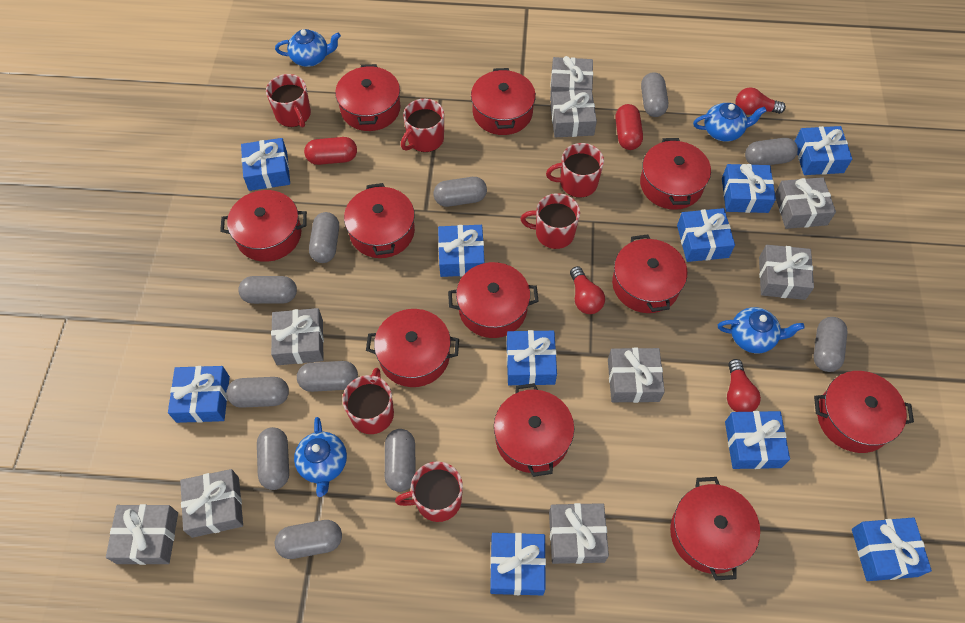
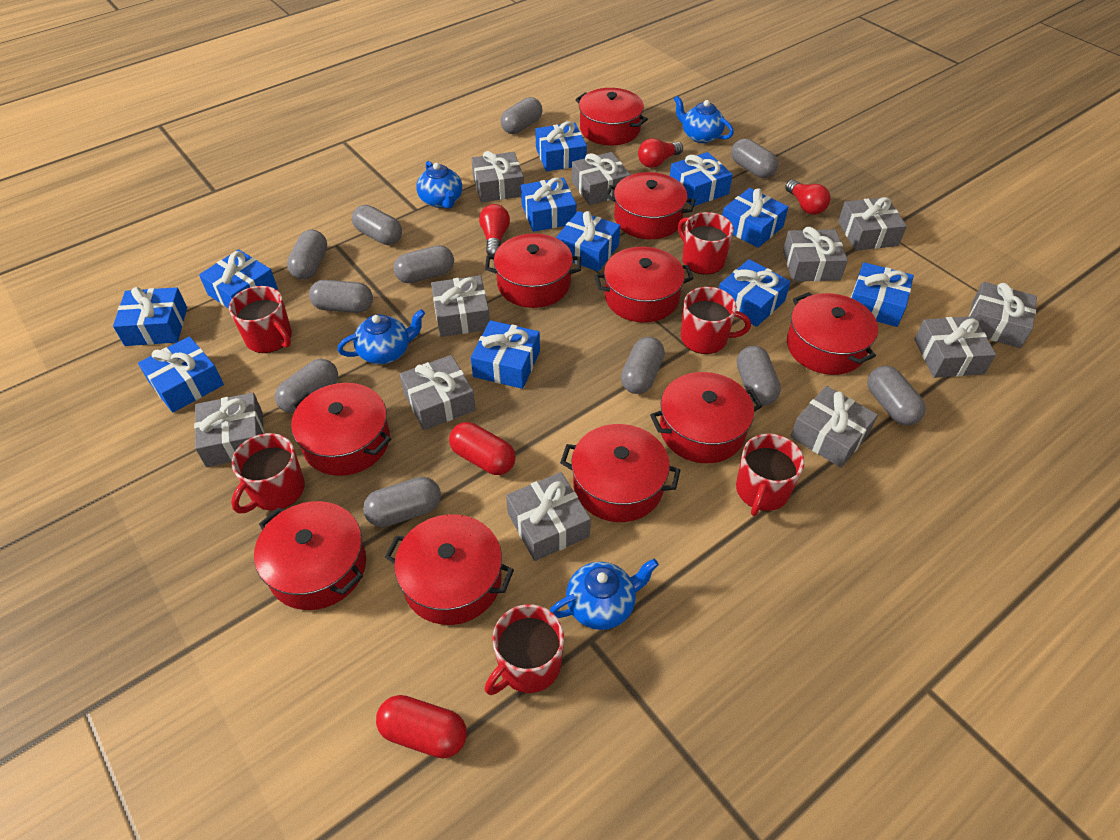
blue gift: 10 -> 11
grey gift: 9 -> 11
red pot: 11 -> 10

